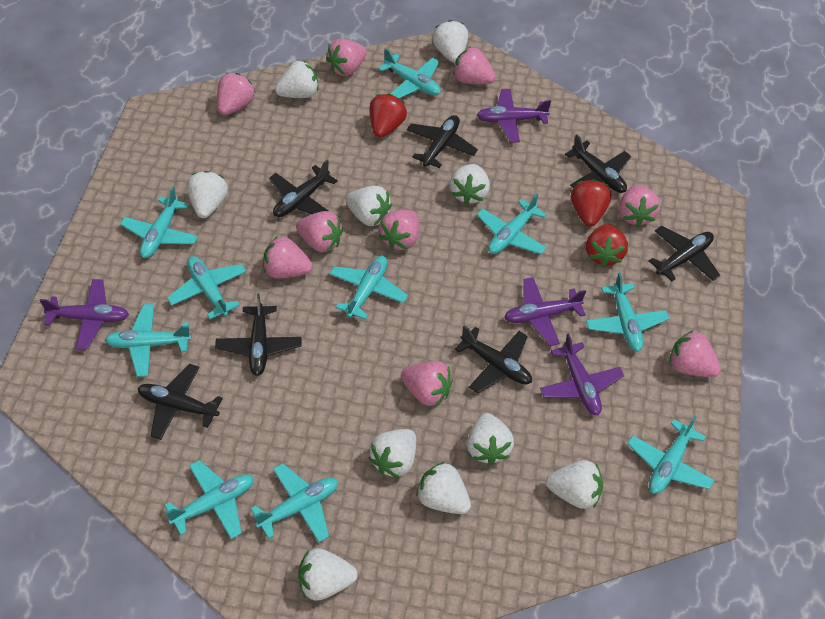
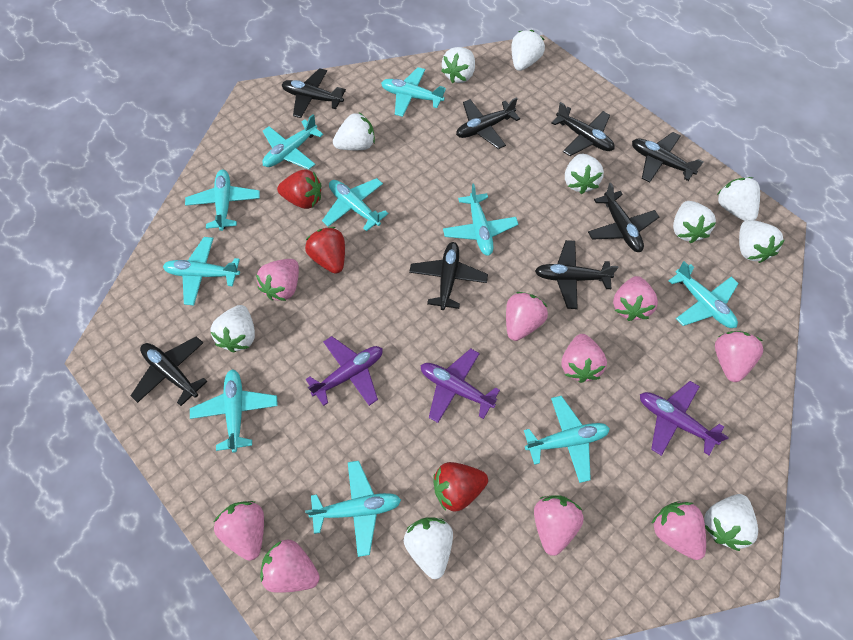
black plane: 7 -> 8
purple plane: 4 -> 3

